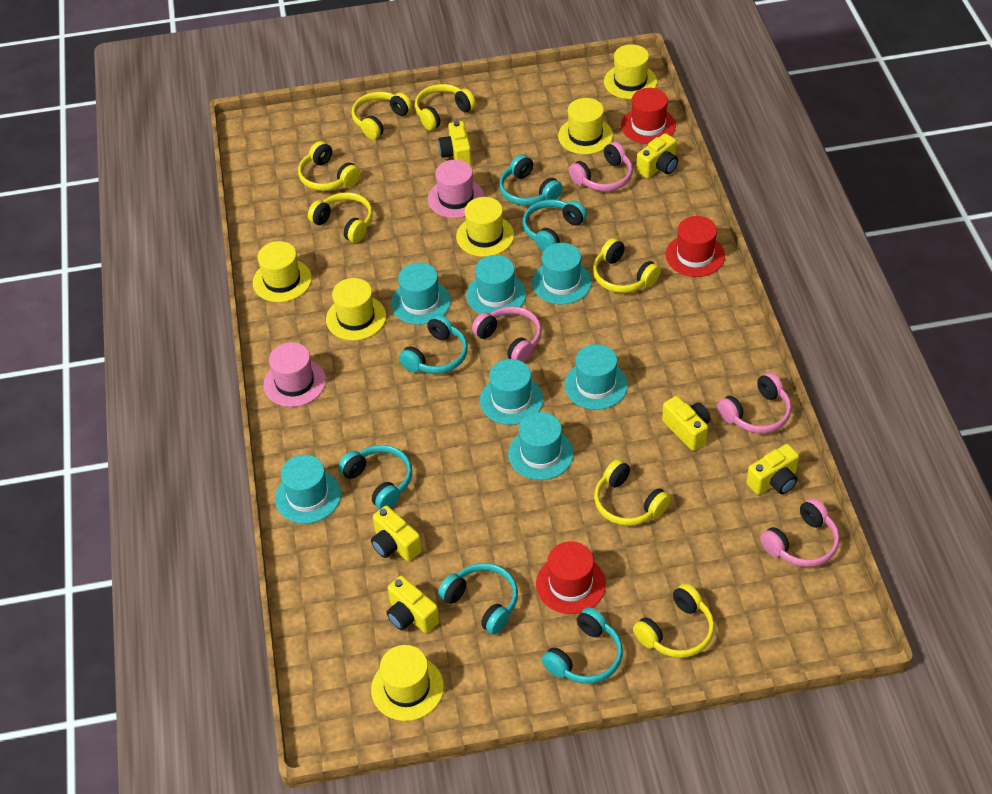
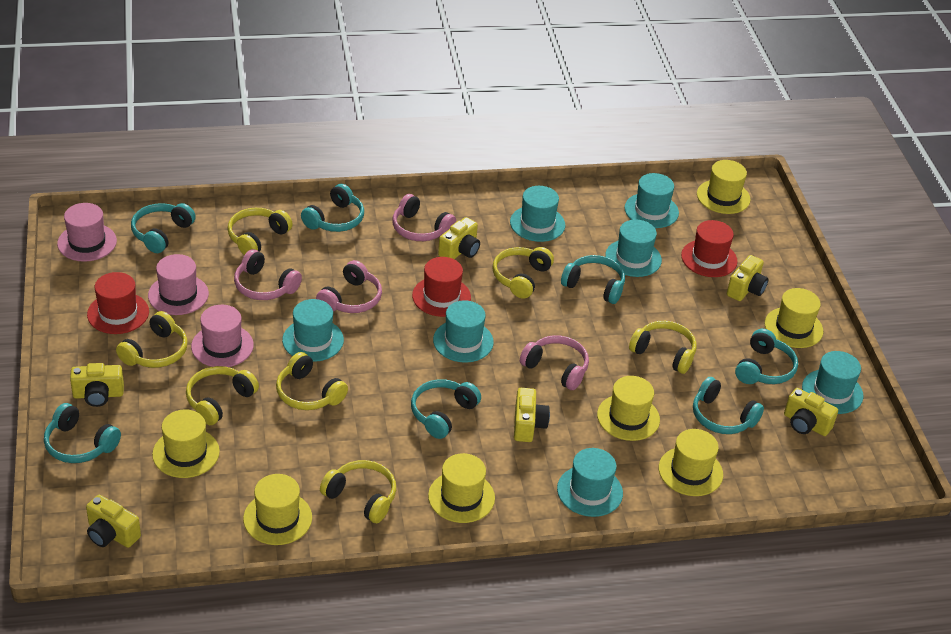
pink hat: 2 -> 3
turquoise headphones: 6 -> 7
yellow hat: 6 -> 7

